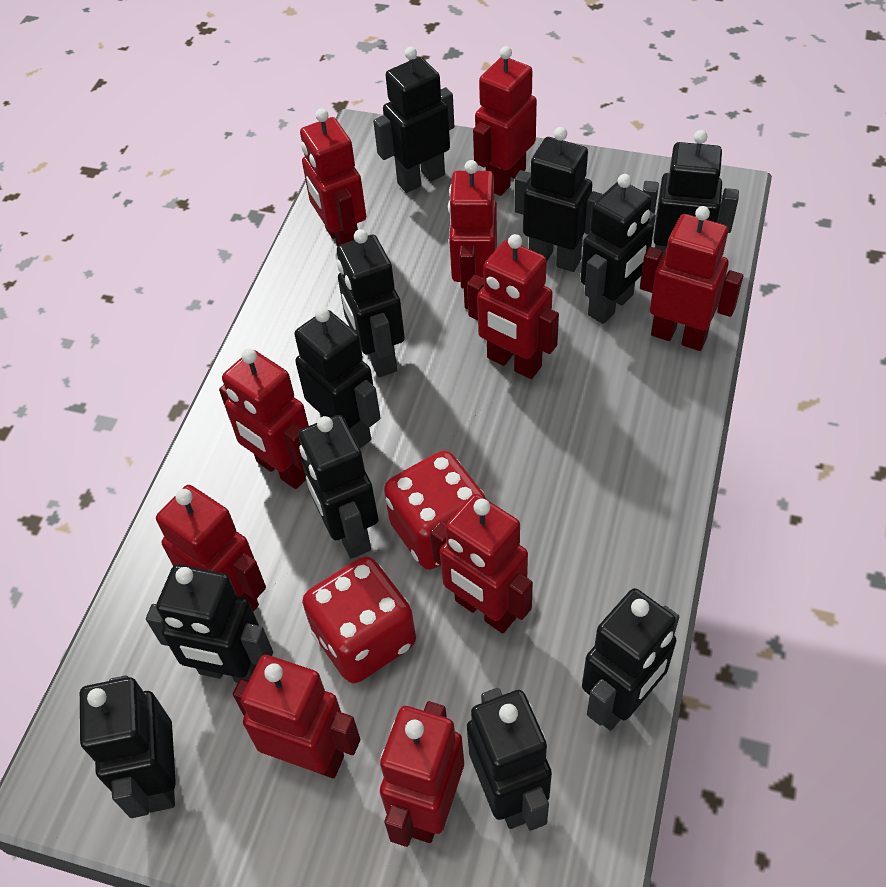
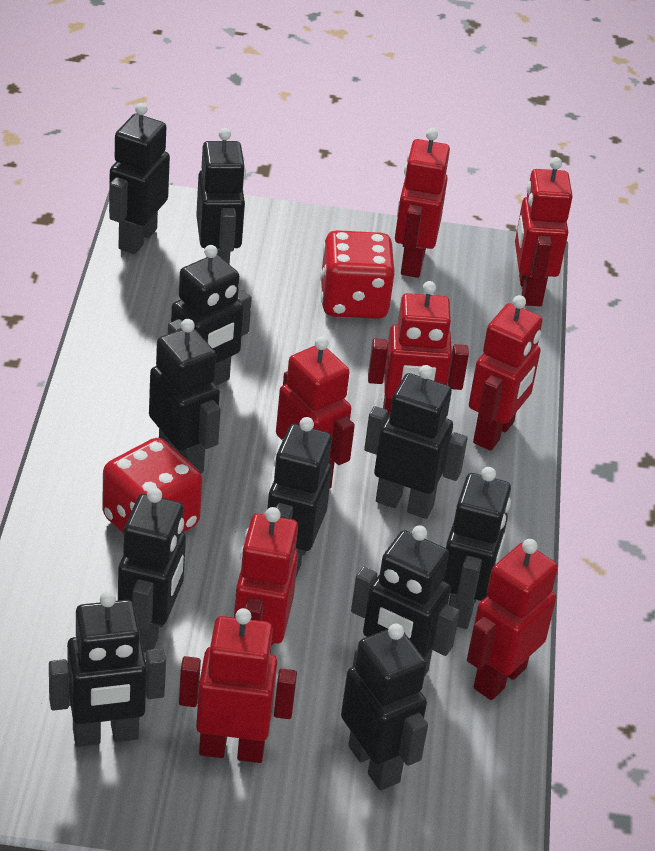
red robot: 10 -> 8

